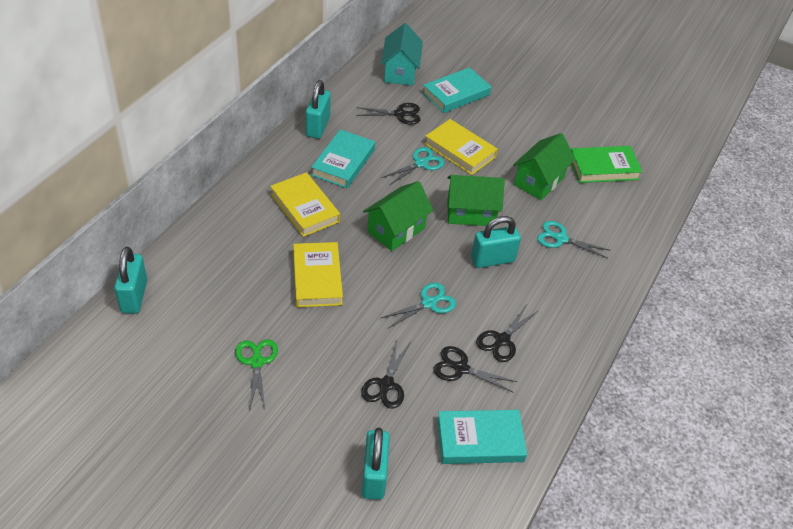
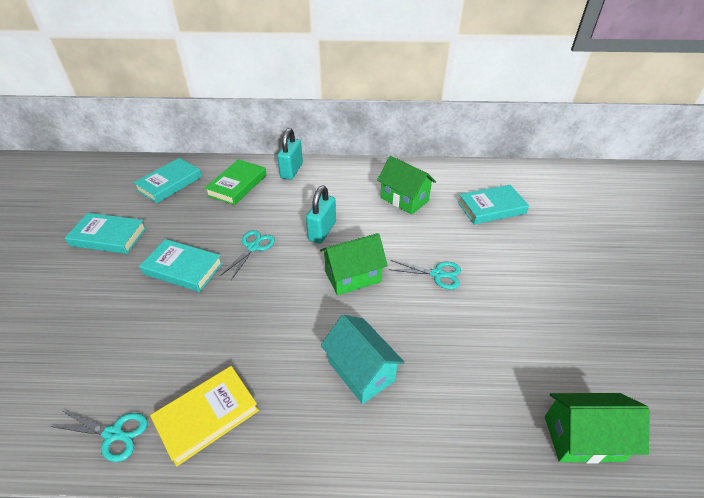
black scissors: 4 -> 0
green scissors: 1 -> 0
turquoise book: 3 -> 4
turquoise padlock: 4 -> 2
yellow book: 3 -> 1

